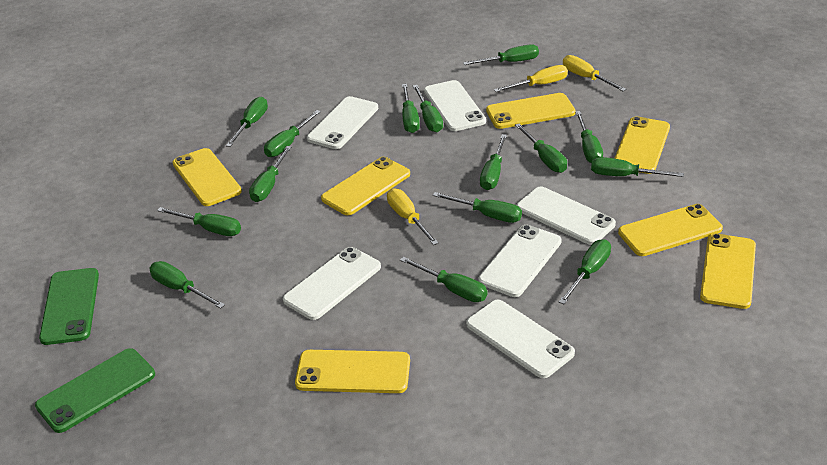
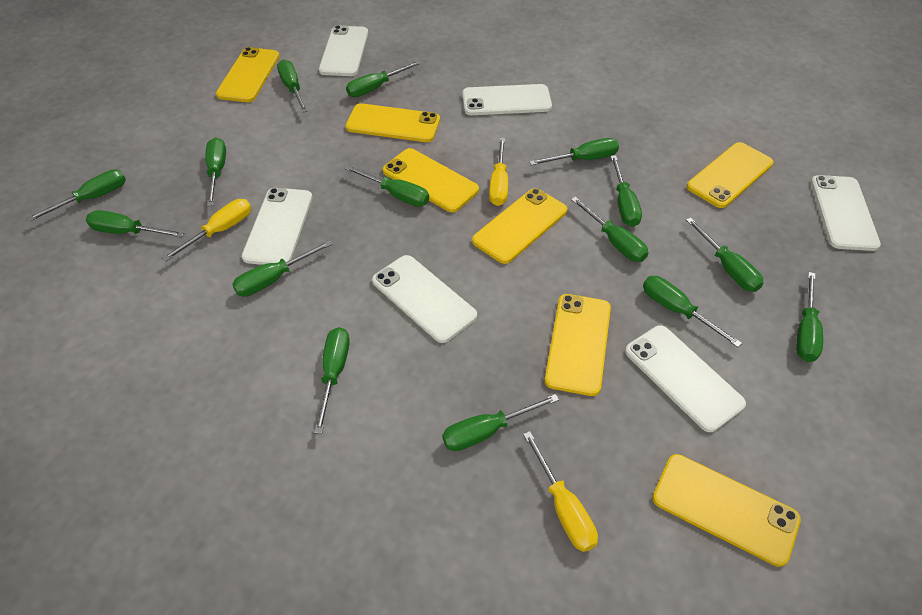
green phone: 2 -> 0

